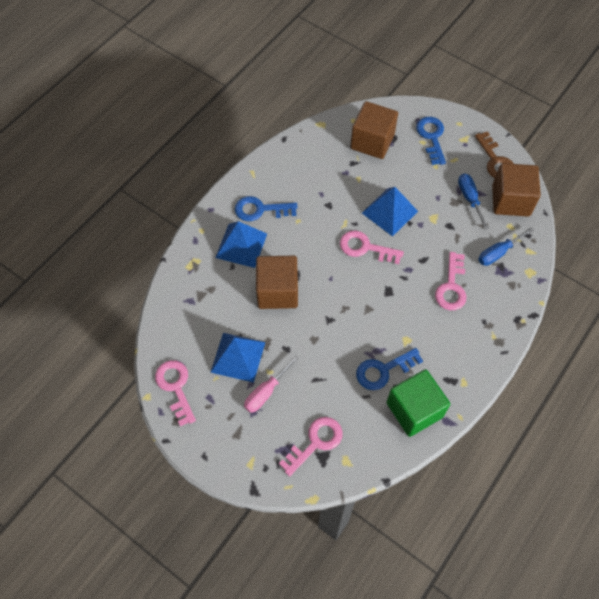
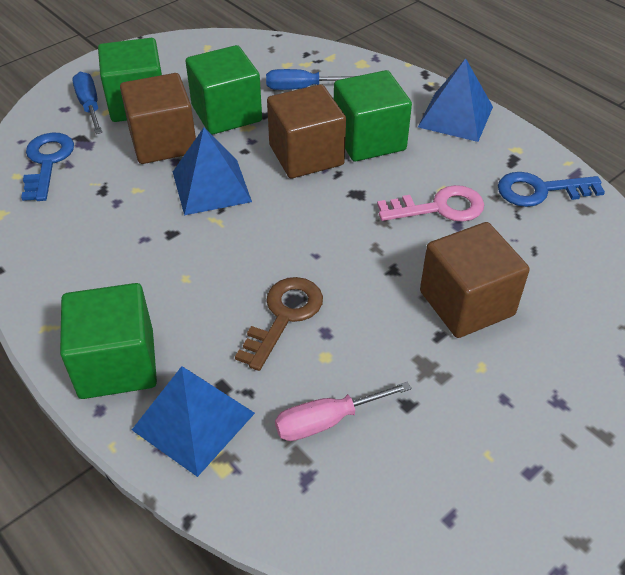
blue key: 3 -> 2
green cube: 1 -> 4
pink key: 4 -> 1

